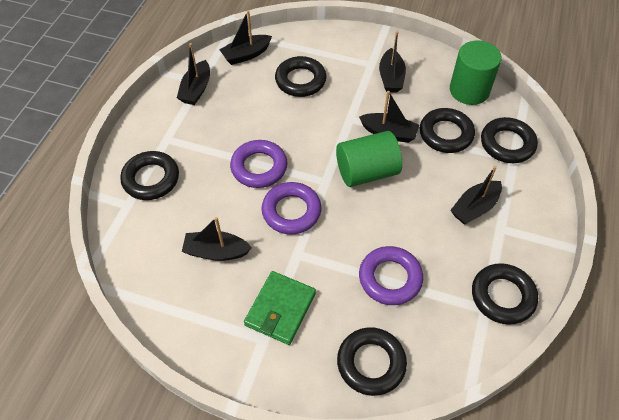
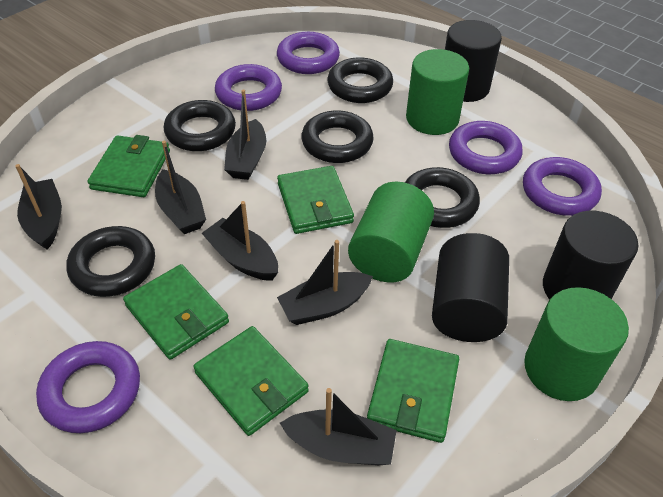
black cylinder: 0 -> 3
black ring: 6 -> 5
green cylinder: 2 -> 3
green wallet: 1 -> 5
purple ring: 3 -> 5

